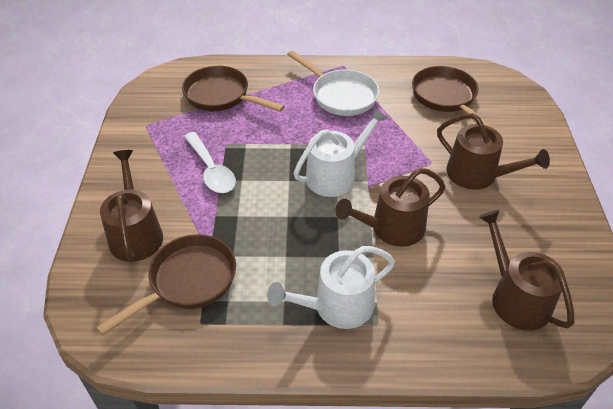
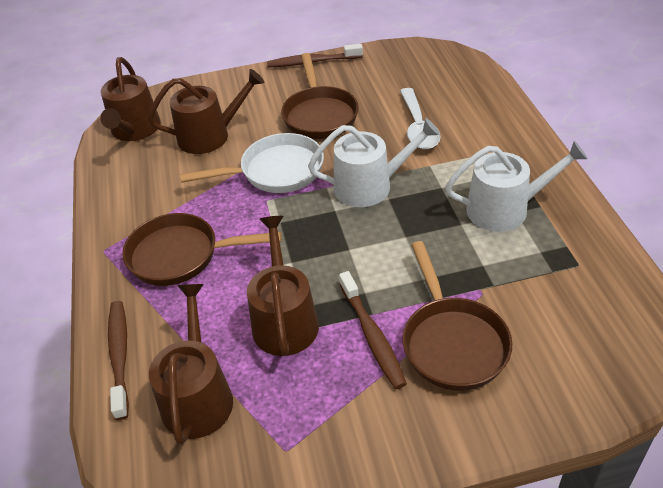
brown toothbrush: 0 -> 3

